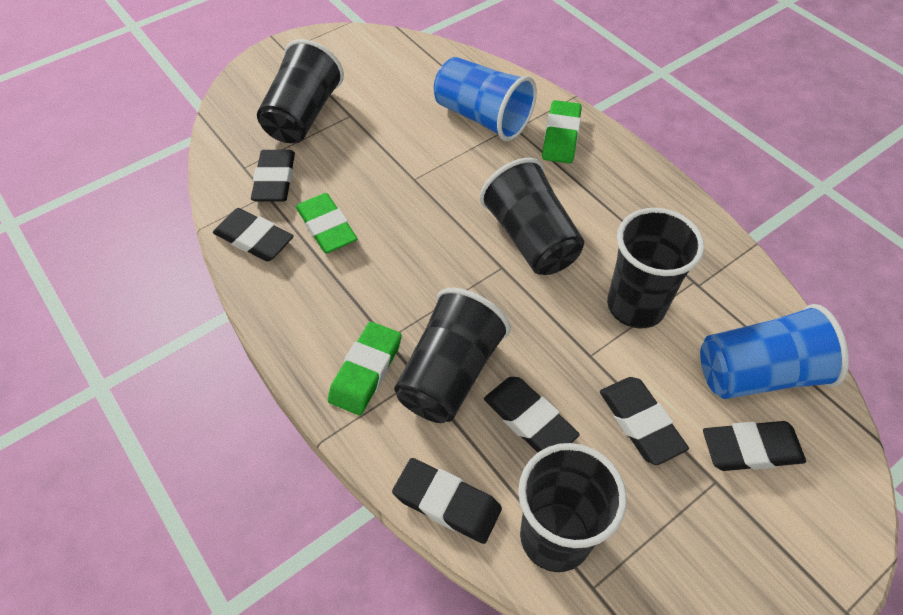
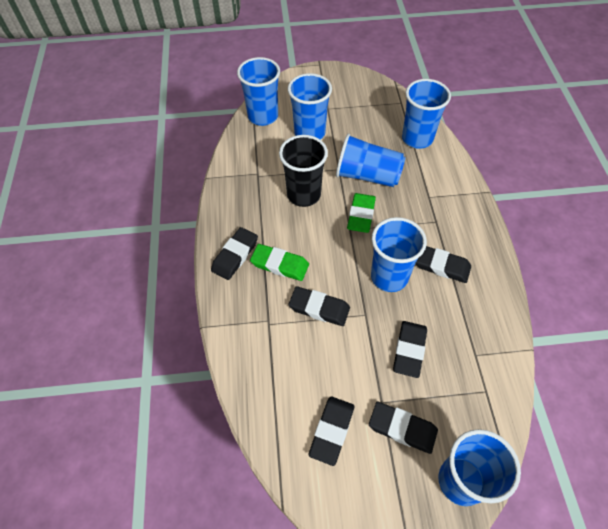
black cup: 5 -> 1
blue cup: 2 -> 6
green eraser: 3 -> 2

